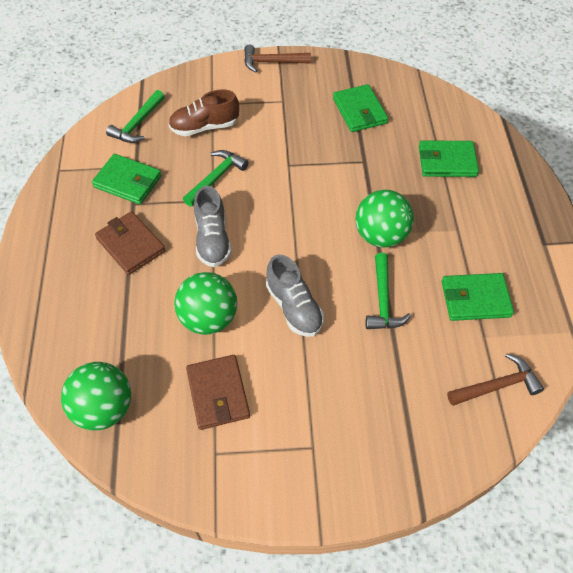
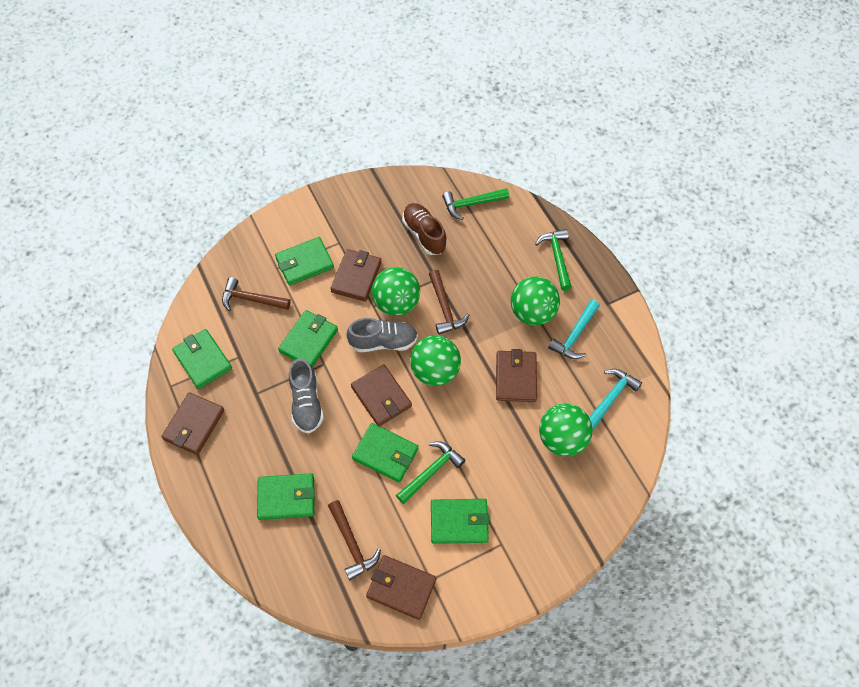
brown hammer: 2 -> 3
brown wallet: 2 -> 5
green ball: 3 -> 4
green wallet: 4 -> 6
turquoise hammer: 0 -> 2

